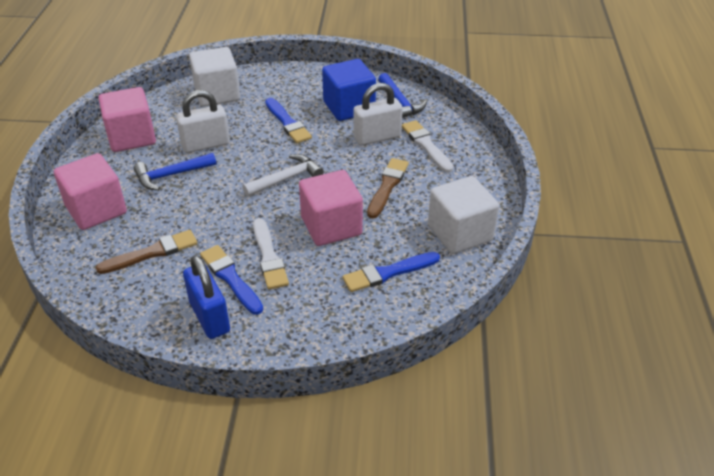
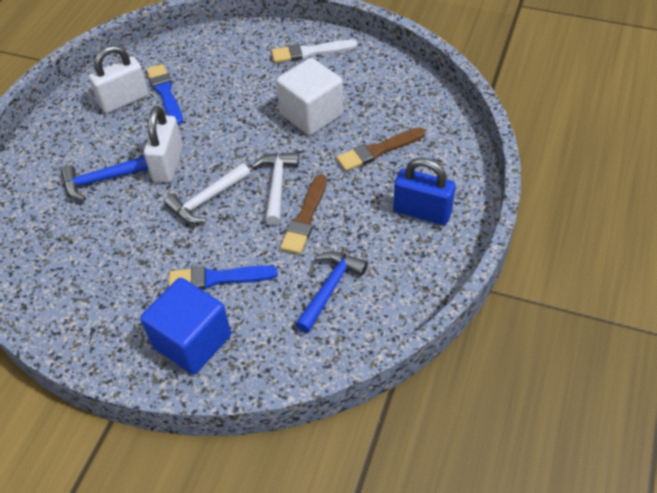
blue brush: 3 -> 2
pink cube: 3 -> 0
white brush: 2 -> 1
white cube: 2 -> 1
white hammer: 1 -> 2

